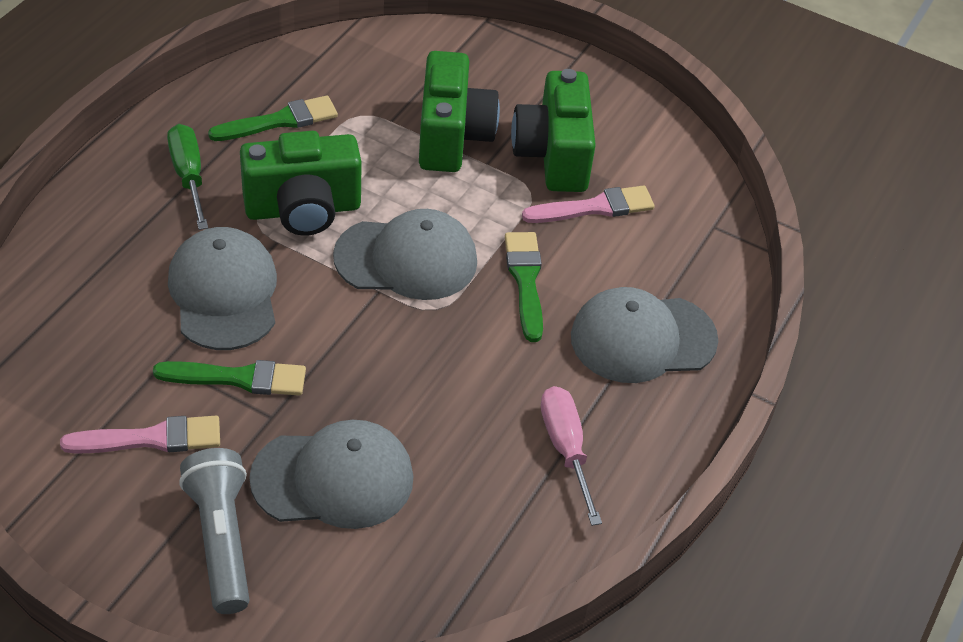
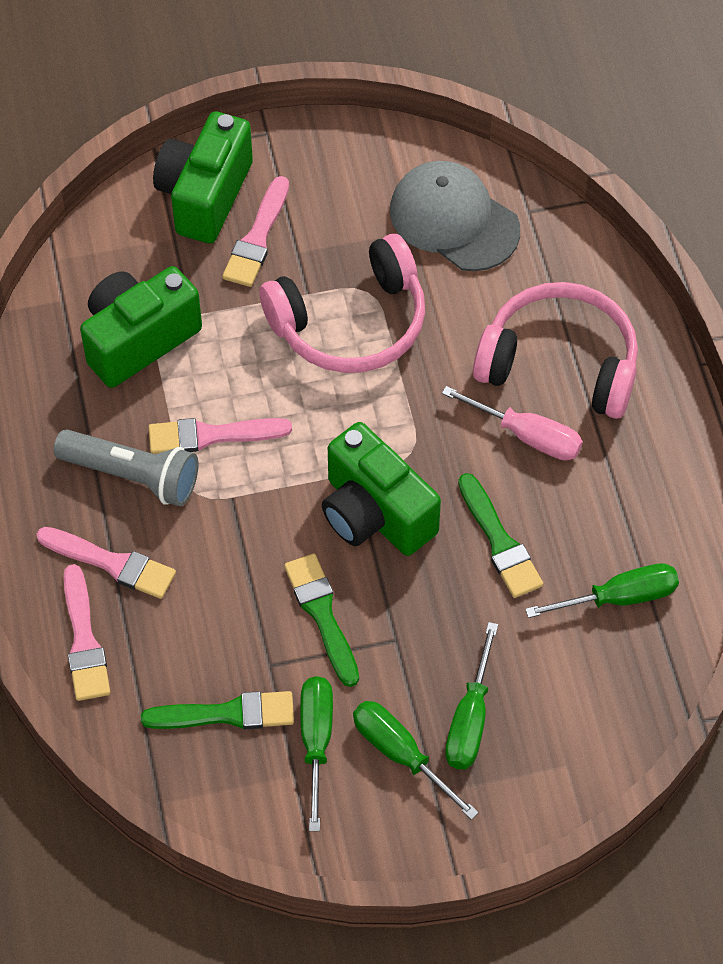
green screwdriver: 1 -> 4
grey cap: 4 -> 1
pink brush: 2 -> 4
pink headphones: 0 -> 2

